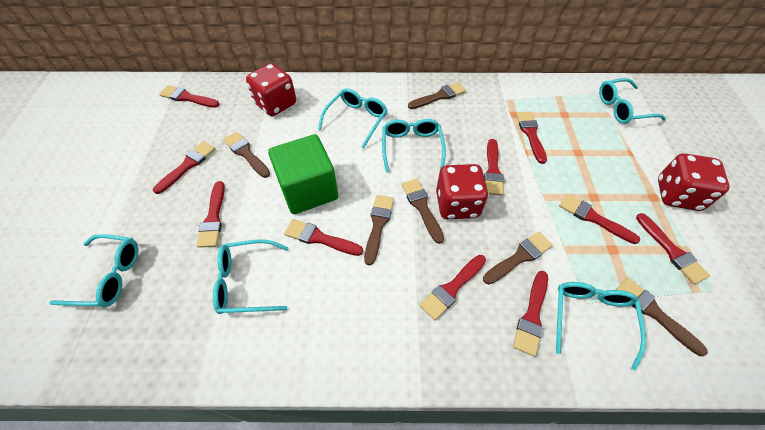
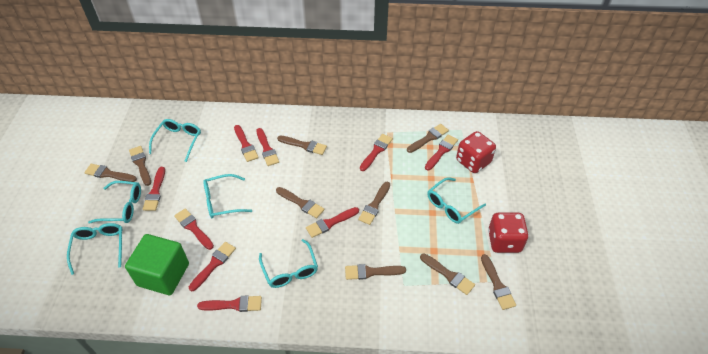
brown brush: 6 -> 9
red brush: 10 -> 9
red dice: 3 -> 2

